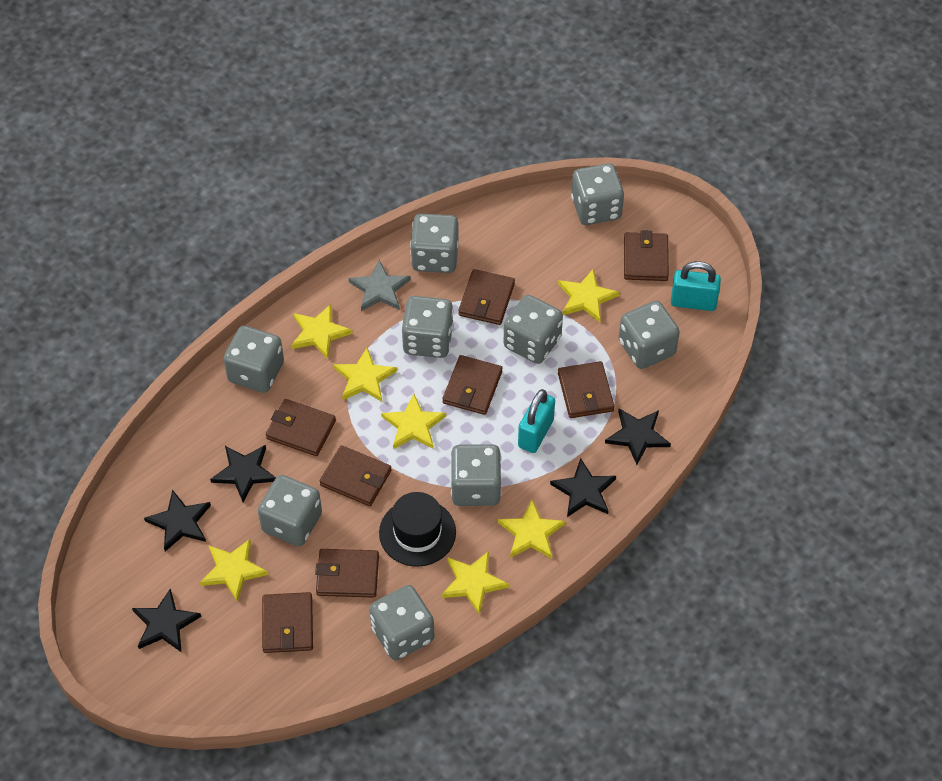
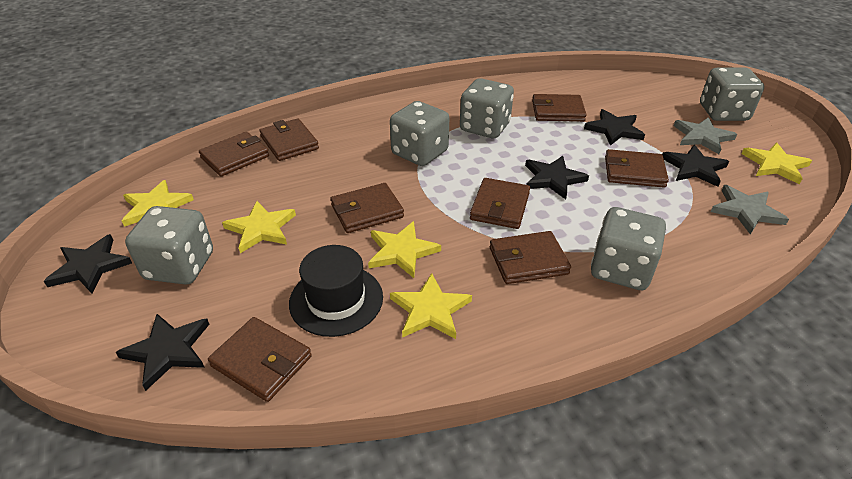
grey dice: 9 -> 5
grey star: 1 -> 2
turquoise padlock: 2 -> 0
yellow star: 7 -> 5

